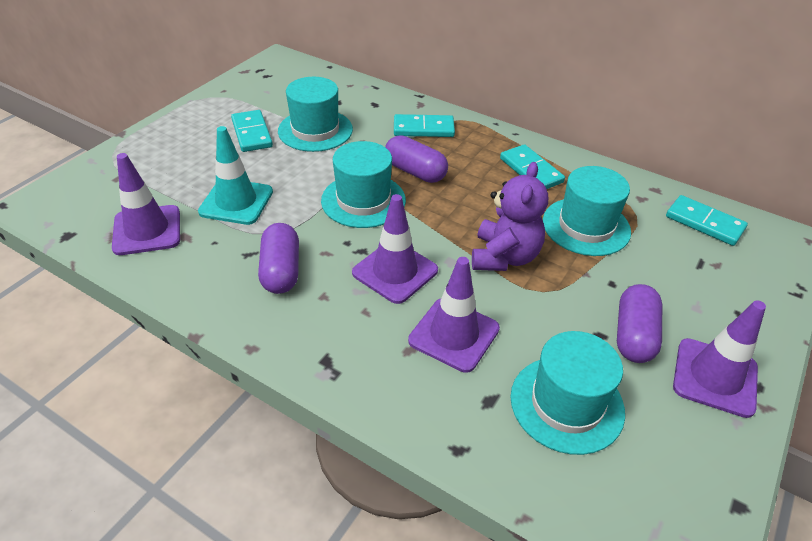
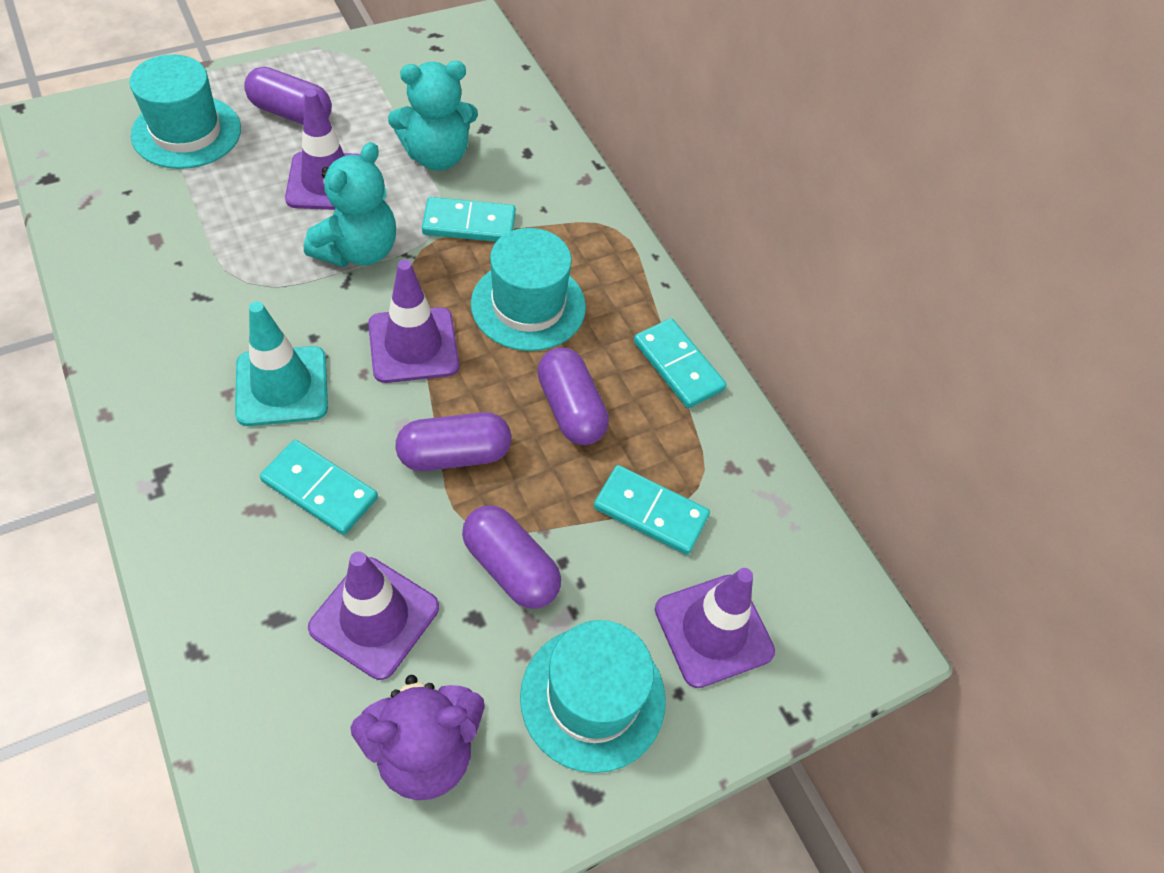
purple capsule: 3 -> 4
turquoise hat: 4 -> 3
turquoise teddy bear: 0 -> 2

